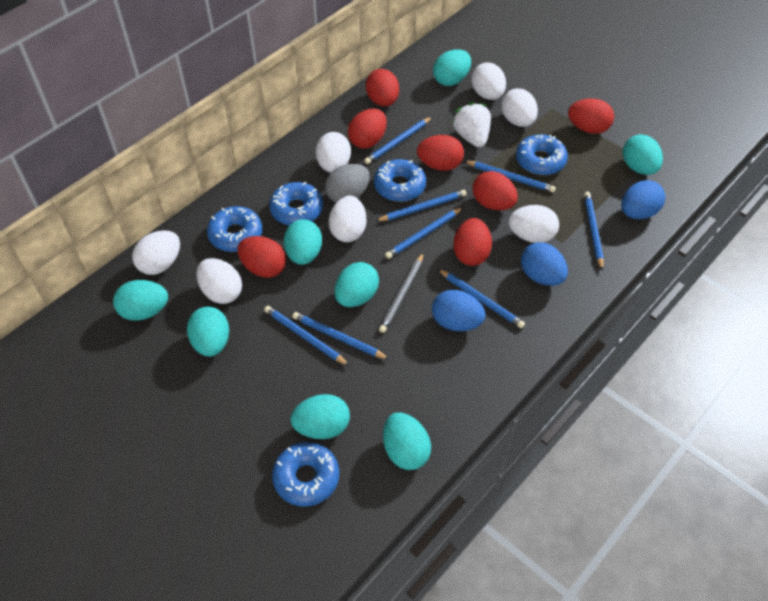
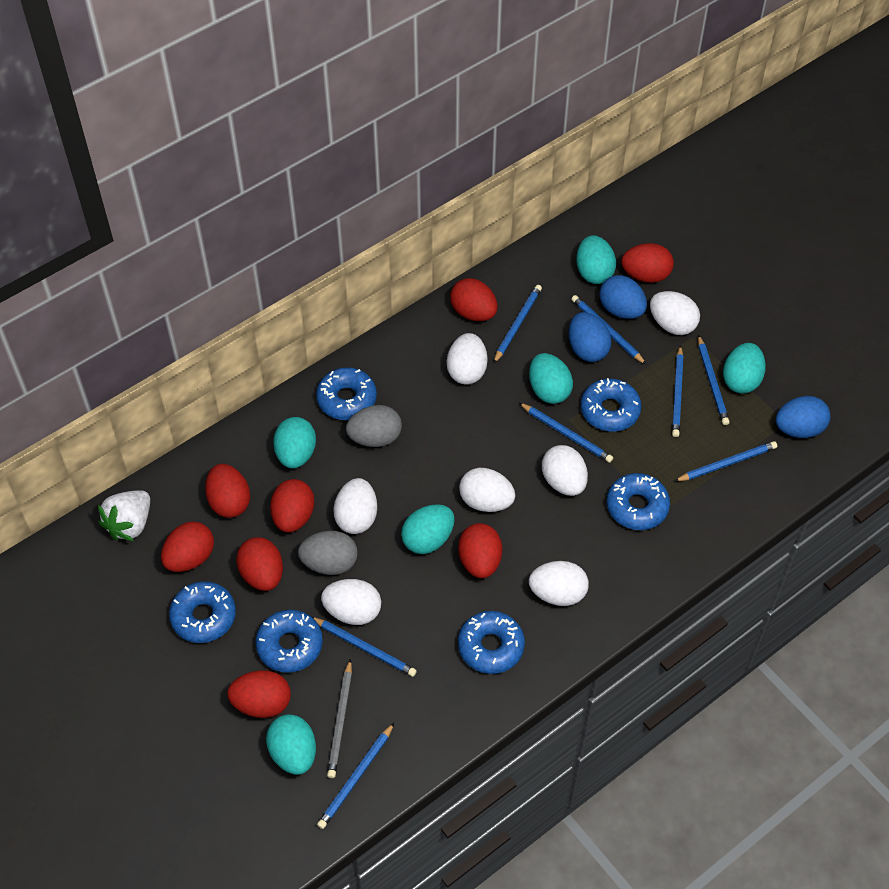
blue donut: 5 -> 6
grey egg: 1 -> 2
red egg: 7 -> 8
turquoise egg: 8 -> 6

